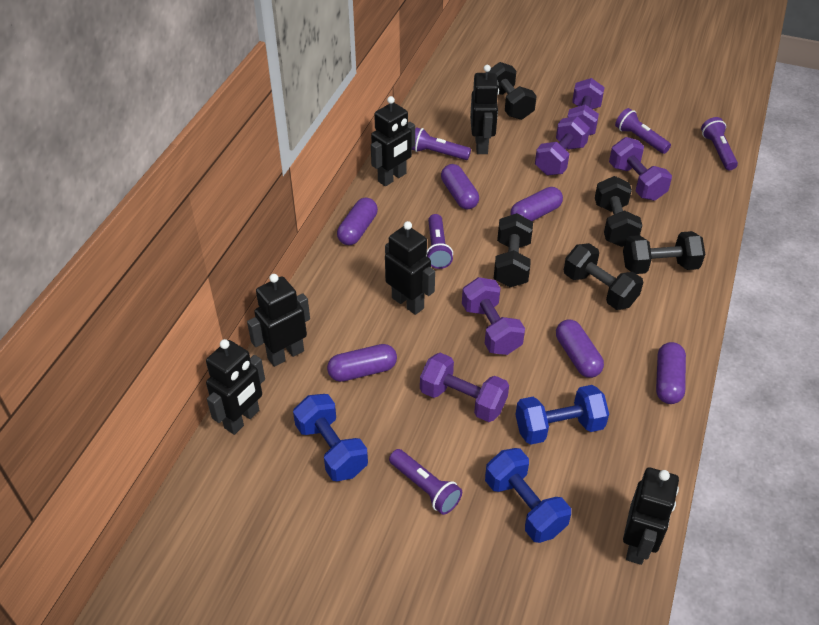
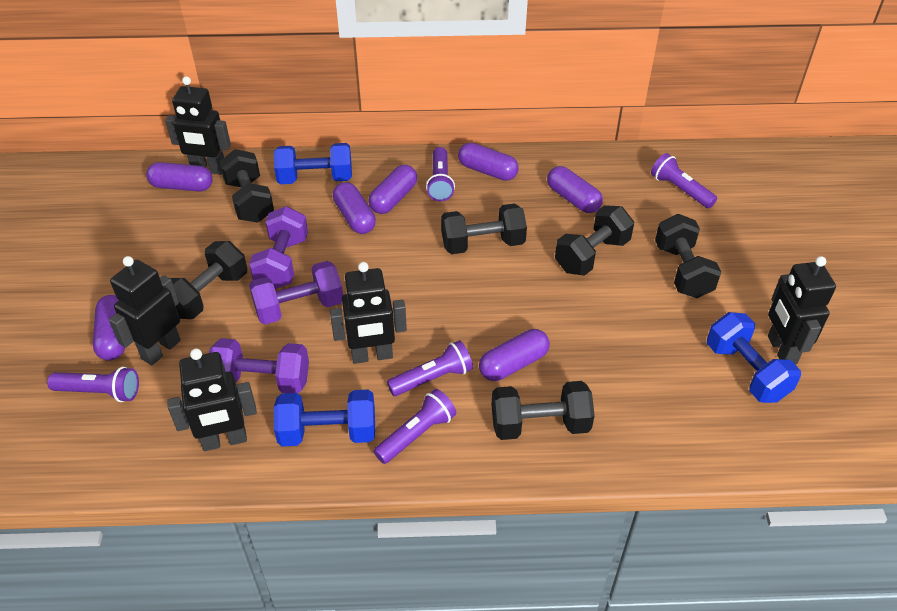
black dumbbell: 5 -> 6
black robot: 6 -> 5
purple capsule: 6 -> 7
purple dumbbell: 5 -> 3

